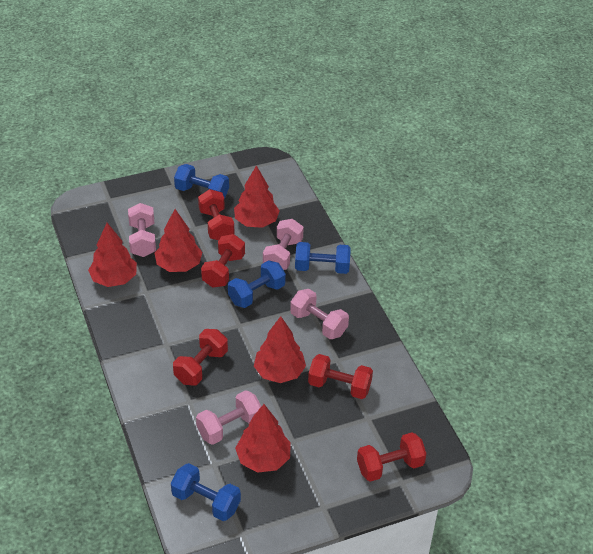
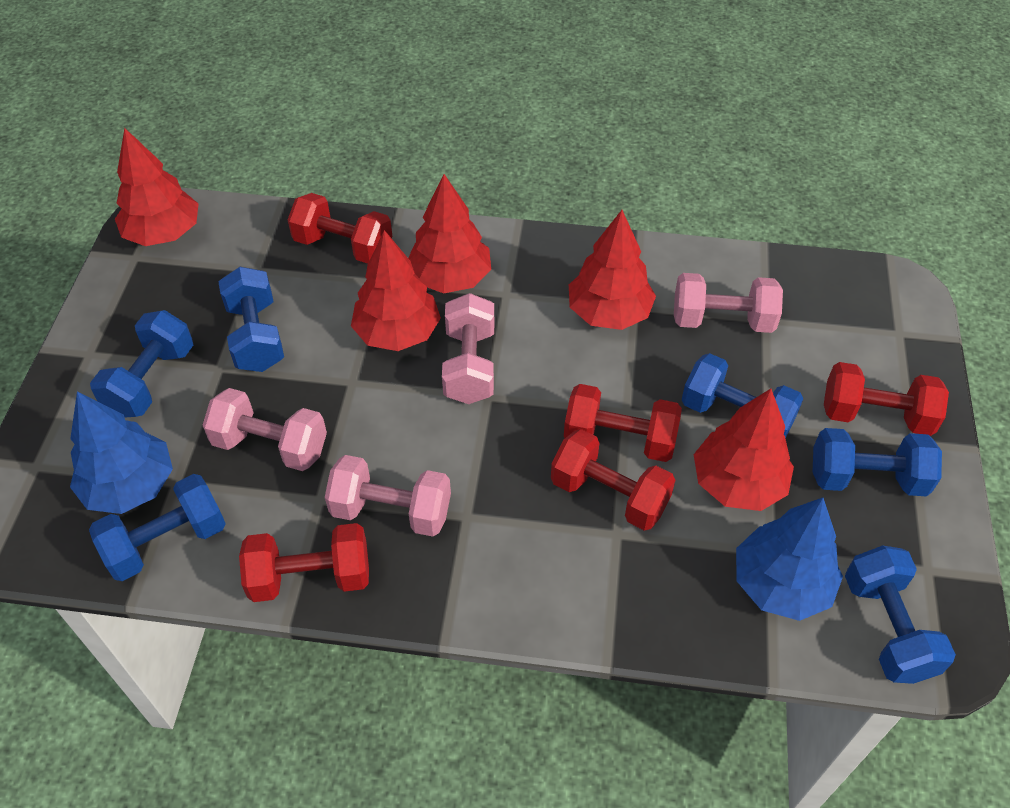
blue dumbbell: 4 -> 6
blue tree: 0 -> 2

